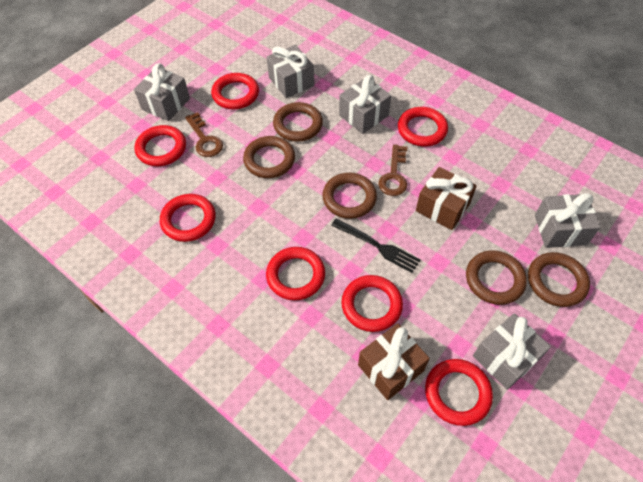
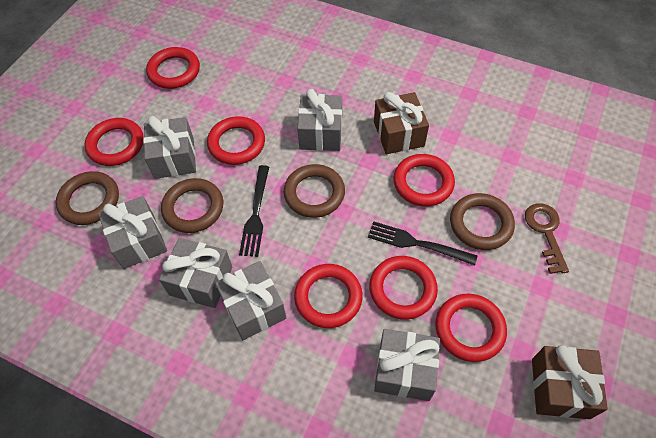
black fork: 1 -> 2
brown key: 2 -> 1
brown ring: 5 -> 4
grey gift: 5 -> 6

